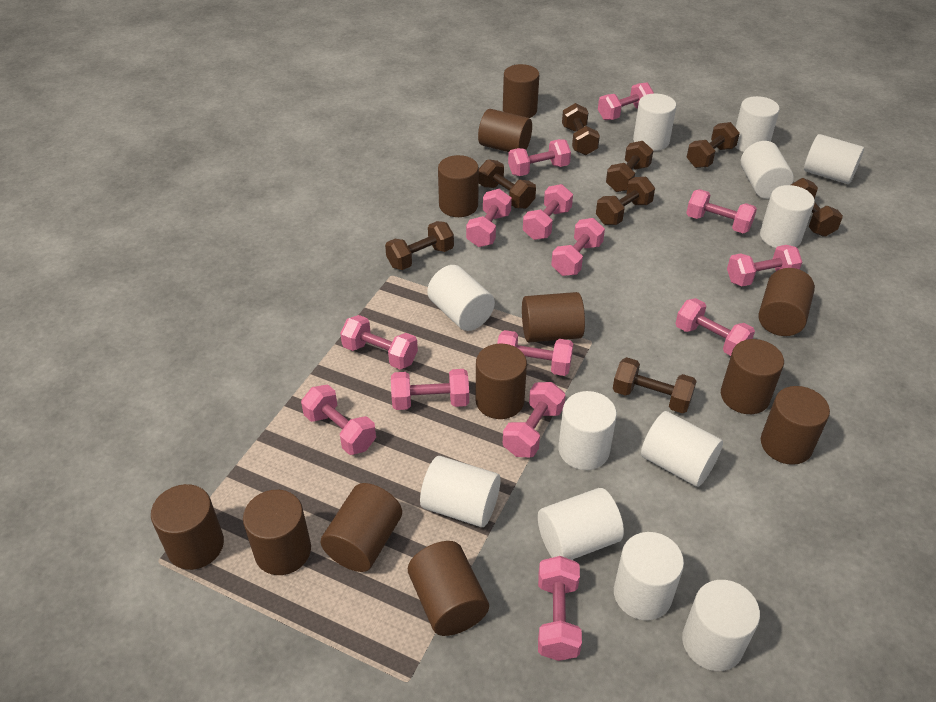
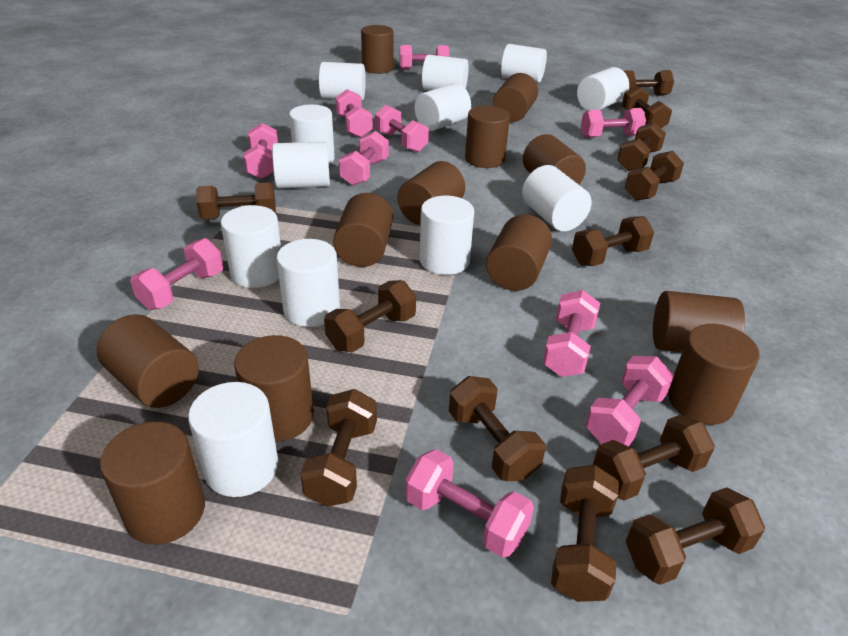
brown dumbbell: 8 -> 12
pink dumbbell: 14 -> 10

